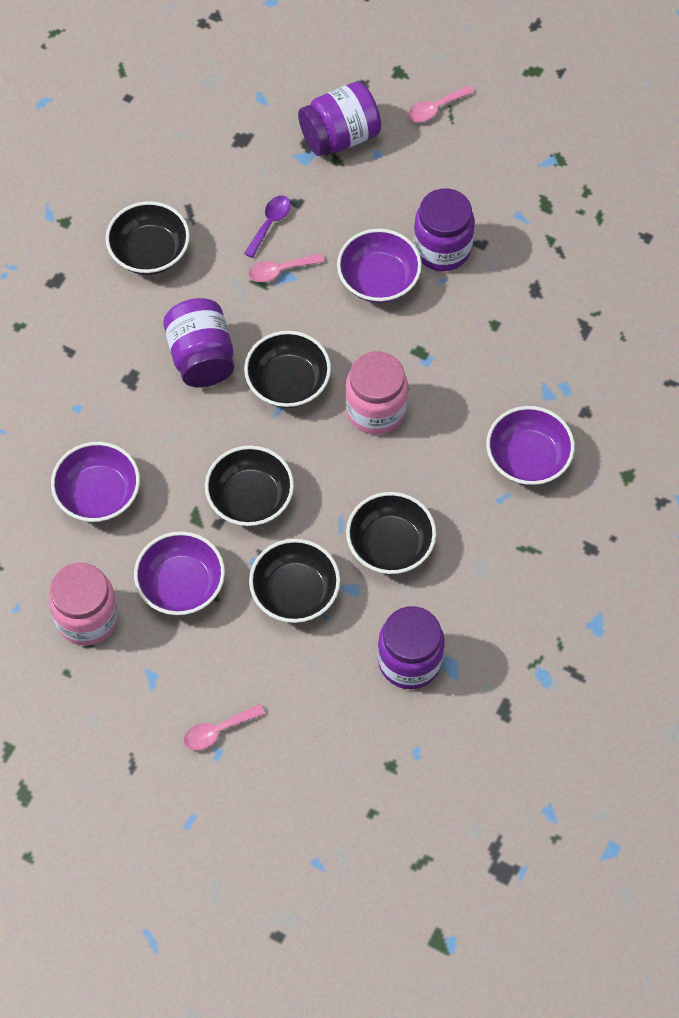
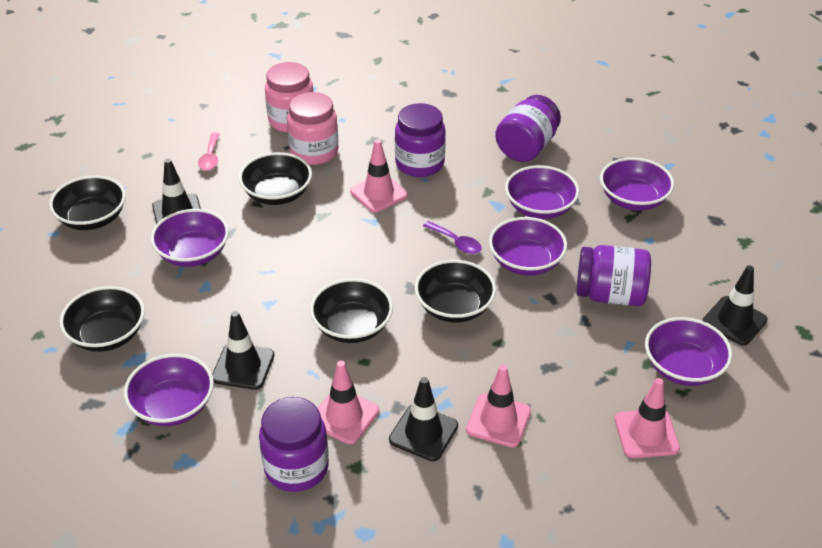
black traffic cone: 0 -> 4
pink spoon: 3 -> 1
pink traffic cone: 0 -> 4
purple bowl: 4 -> 6

